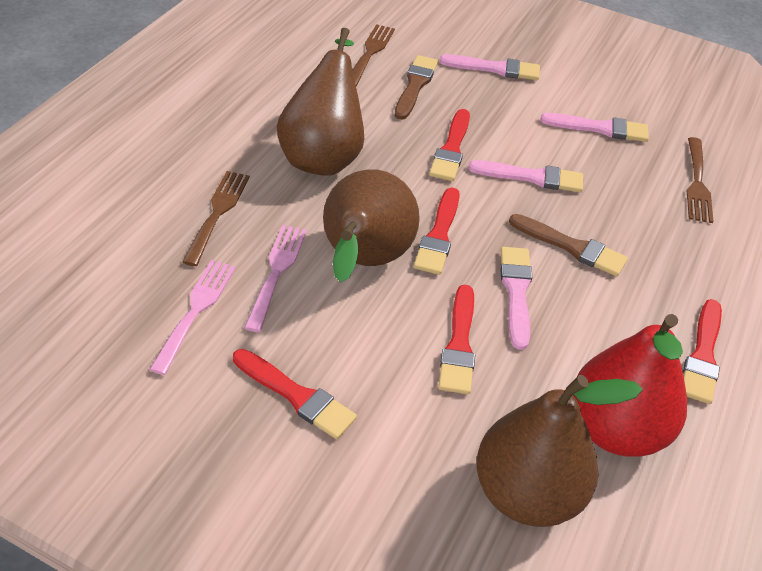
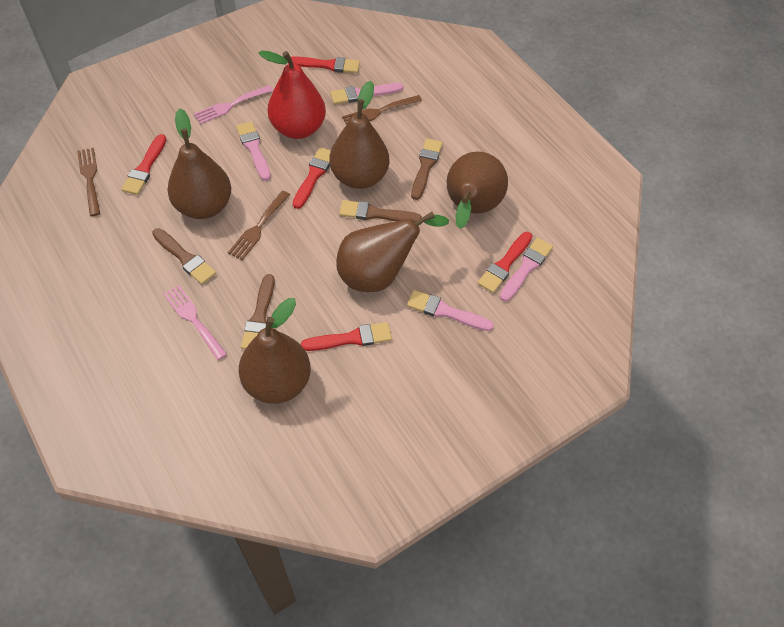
brown brush: 2 -> 4
brown pear: 3 -> 5

